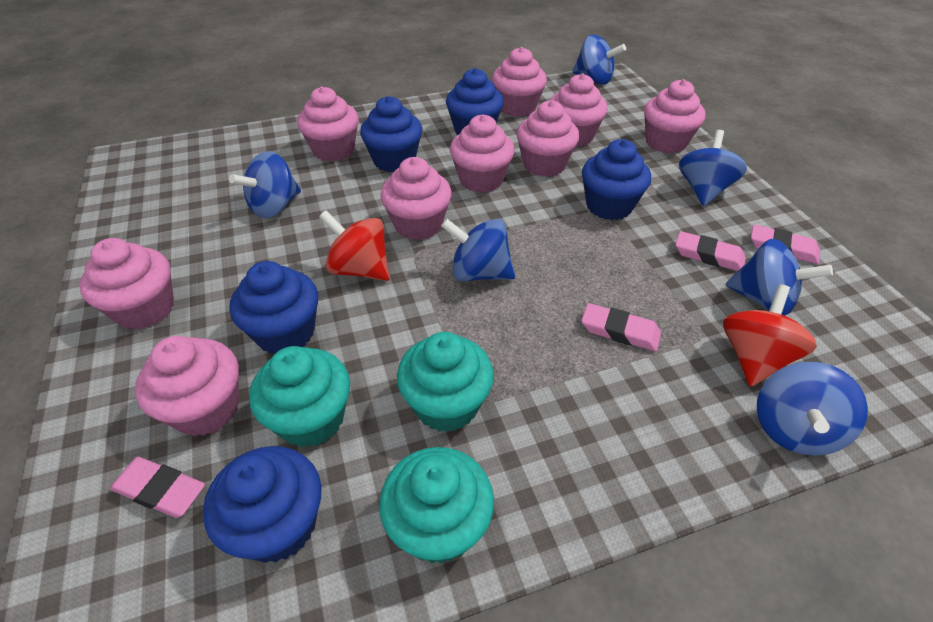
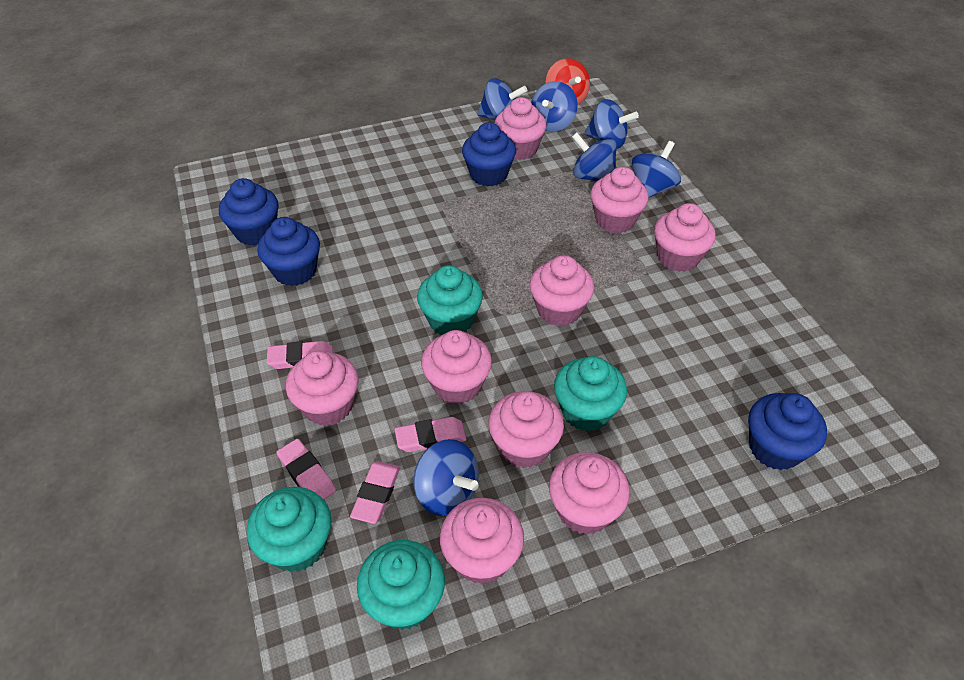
blue cupcake: 5 -> 4
red spinning top: 2 -> 1
turquoise cupcake: 3 -> 4

